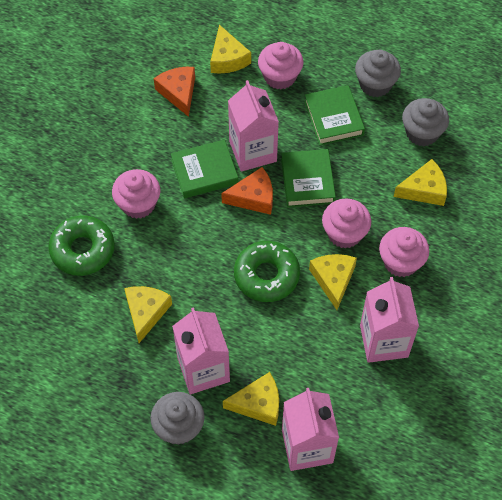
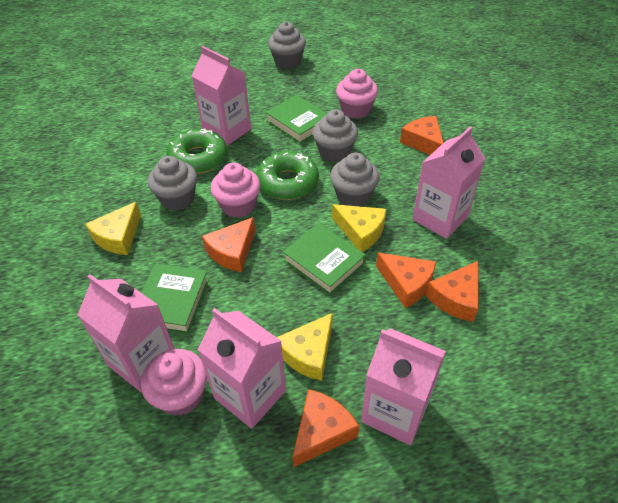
grey cupcake: 3 -> 4
orange cheese: 2 -> 5
pink carton: 4 -> 5
pink cupcake: 4 -> 3
yellow cheese: 5 -> 3

